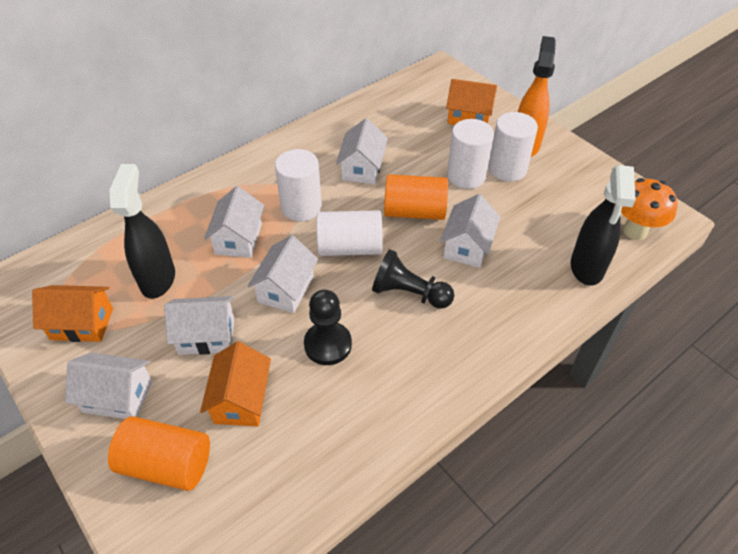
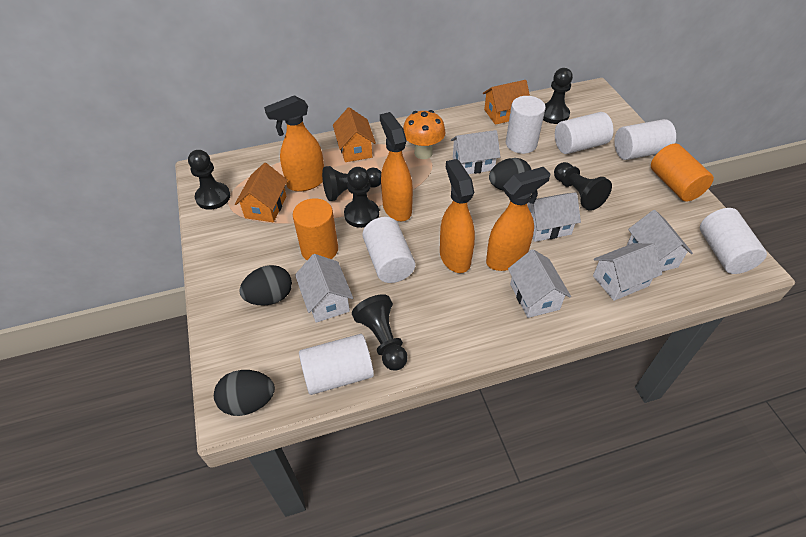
black egg: 0 -> 3
black pawn: 2 -> 6
black spray bottle: 2 -> 0
orange spray bottle: 1 -> 4
white cylinder: 4 -> 6

